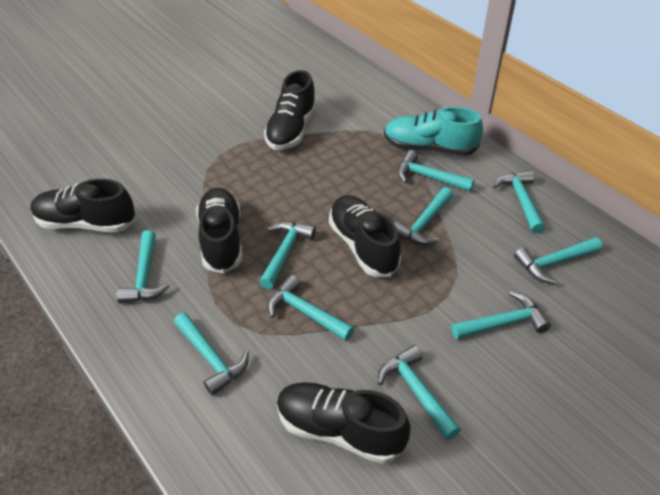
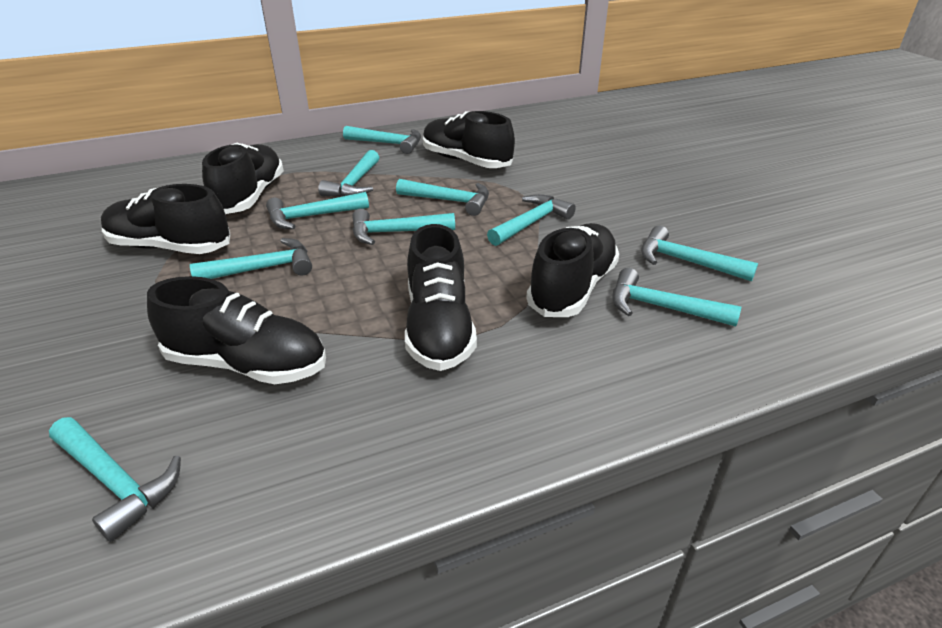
black shoe: 5 -> 6
turquoise shoe: 1 -> 0

